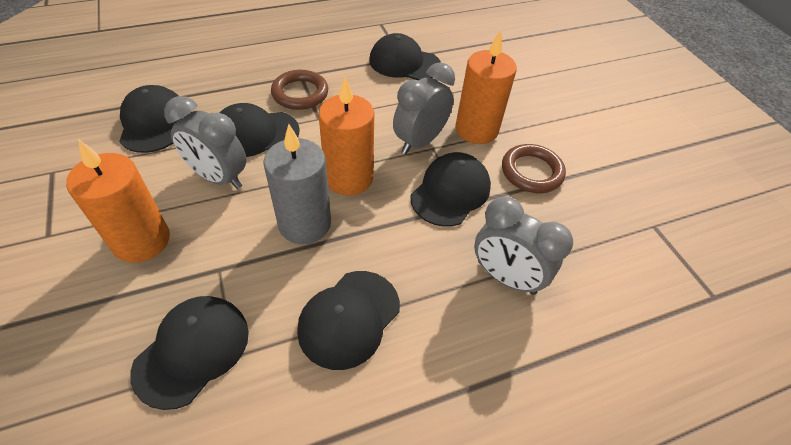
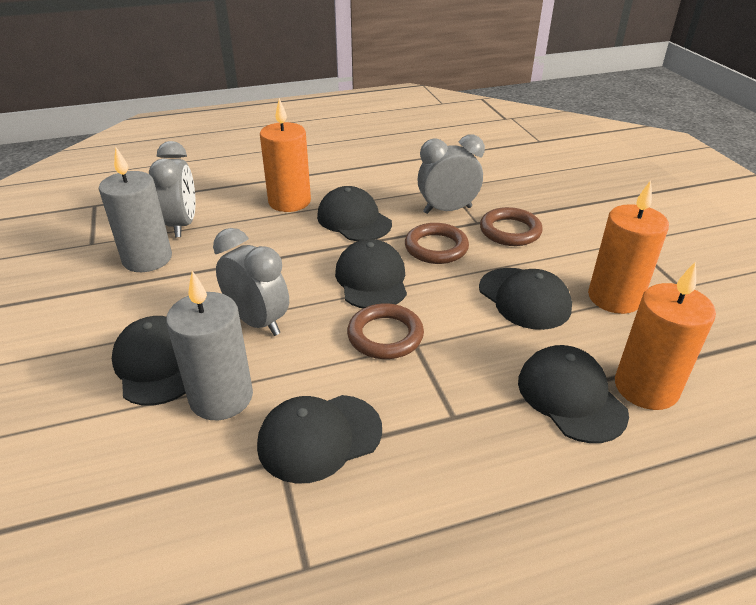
brown ring: 2 -> 3
grey candle: 1 -> 2

